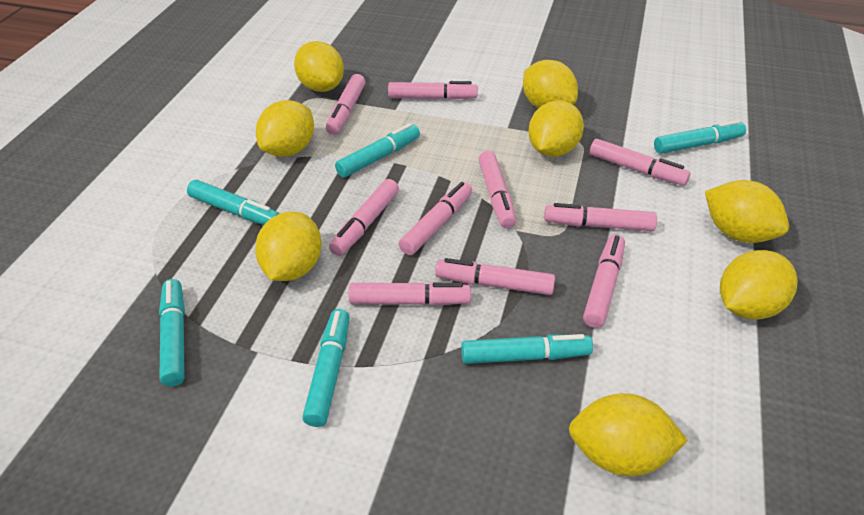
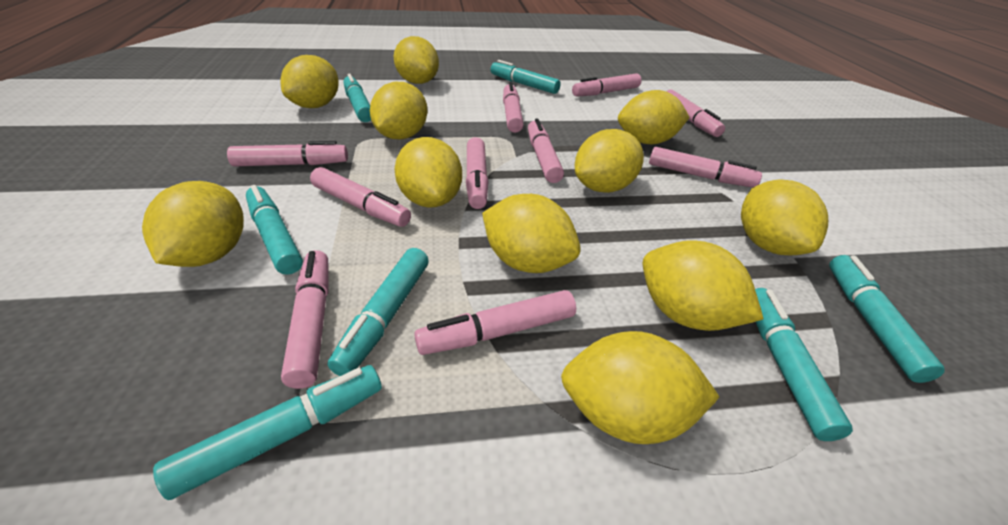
turquoise marker: 6 -> 7
yellow lemon: 8 -> 11

